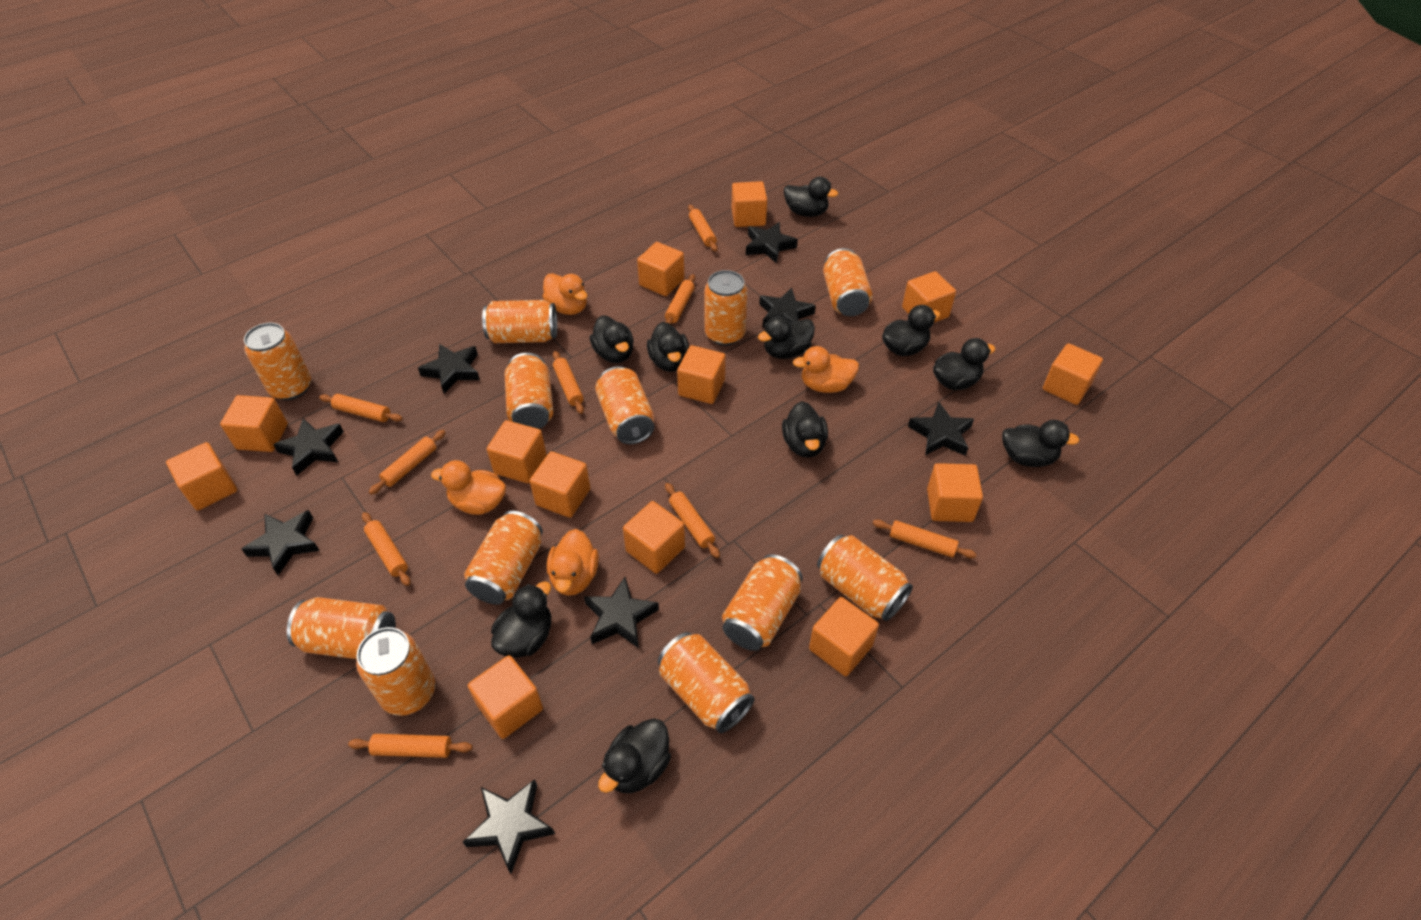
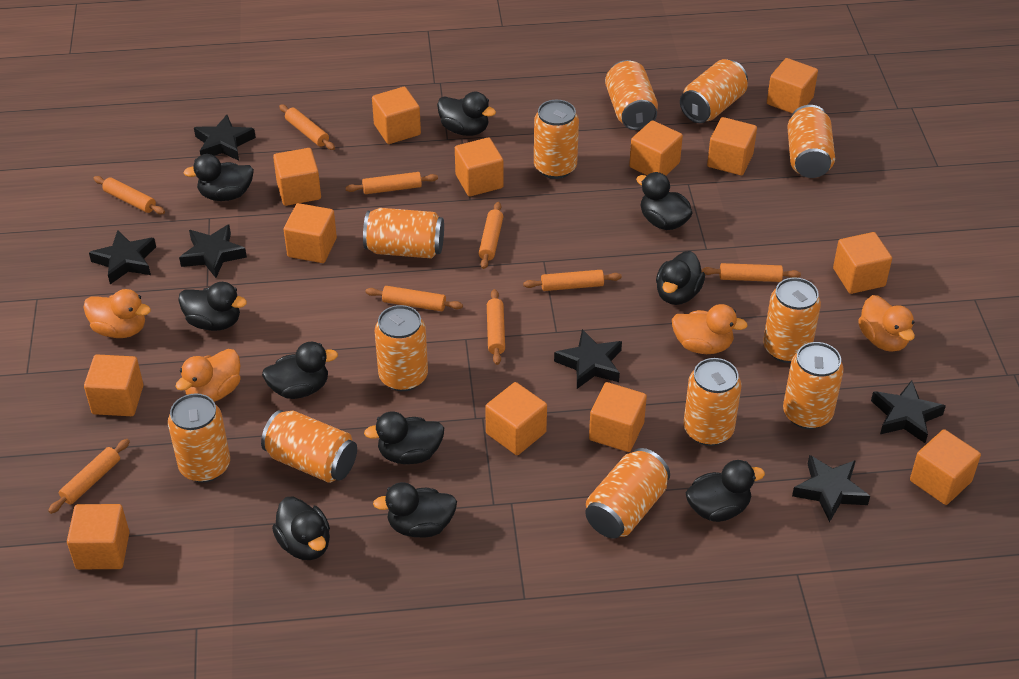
black star: 8 -> 6

